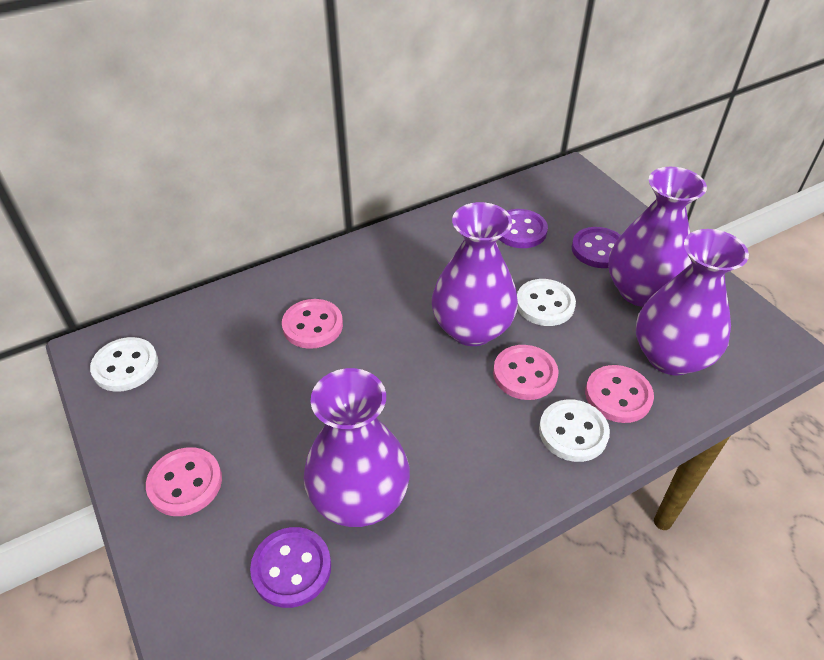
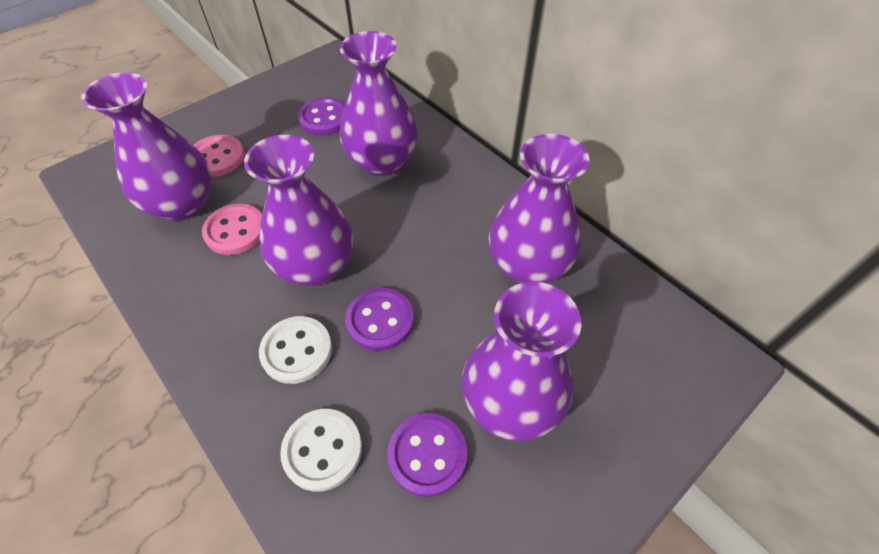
pink button: 4 -> 2
purple vase: 4 -> 5
white button: 3 -> 2

